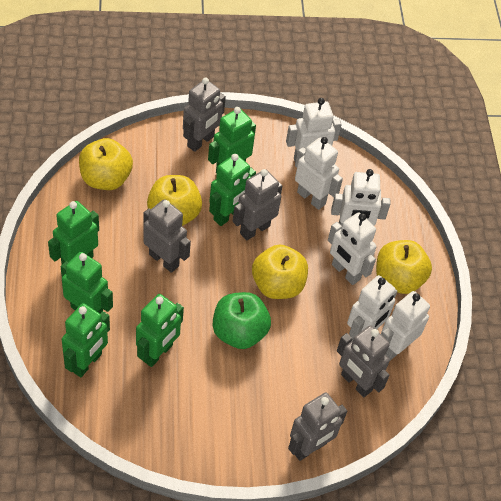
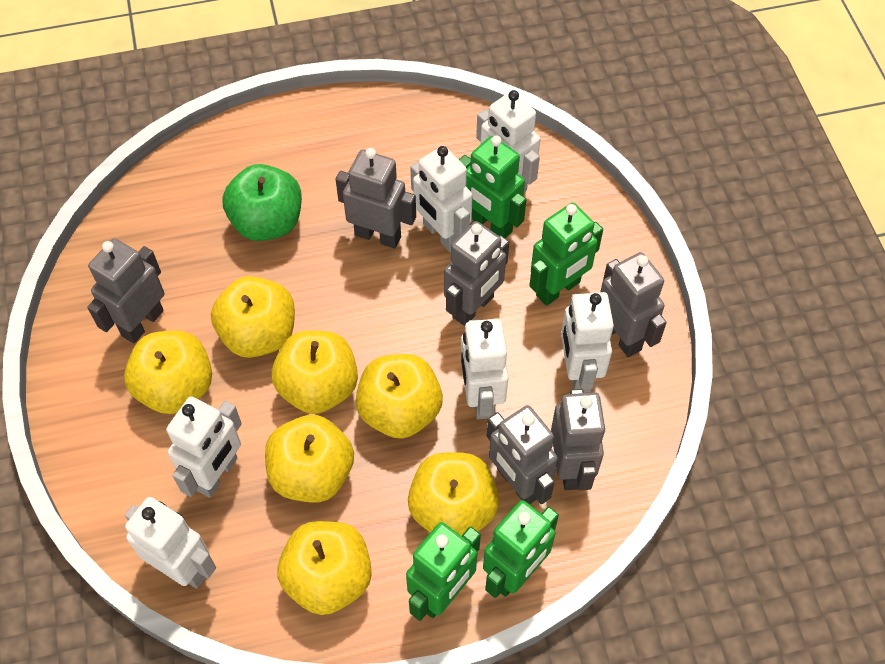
green robot: 6 -> 4
grey robot: 5 -> 6
yellow apple: 4 -> 7

